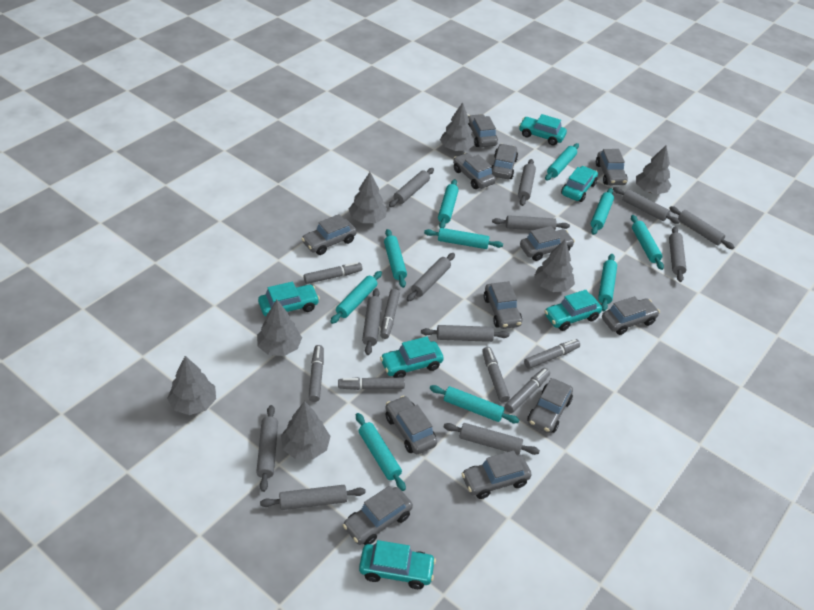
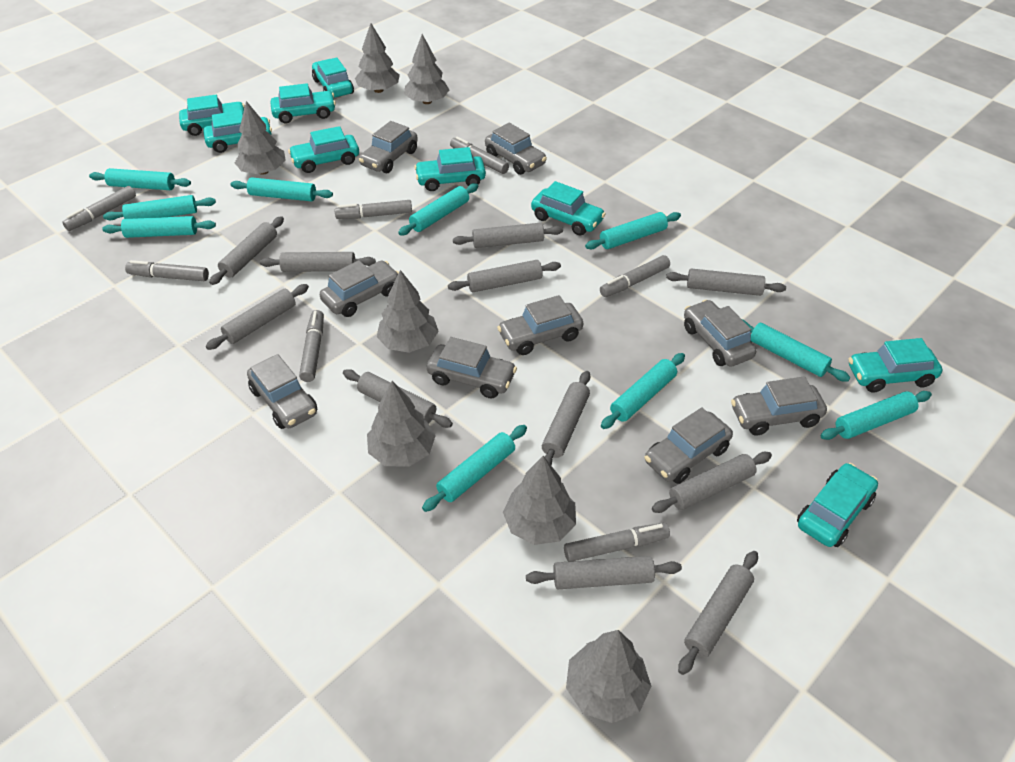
grey car: 12 -> 9
grey rolling pin: 12 -> 11
turquoise car: 6 -> 9

